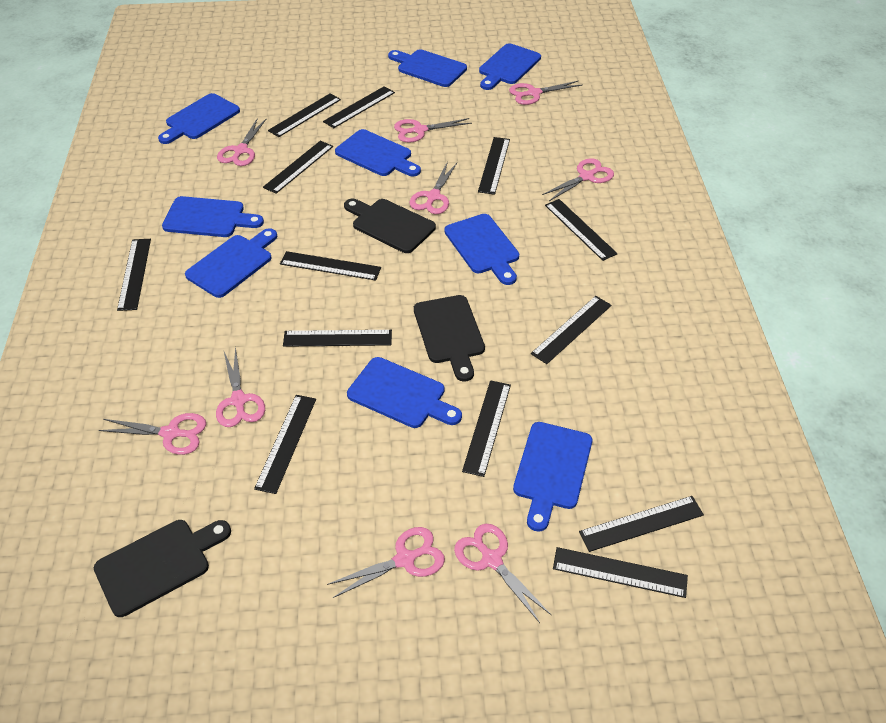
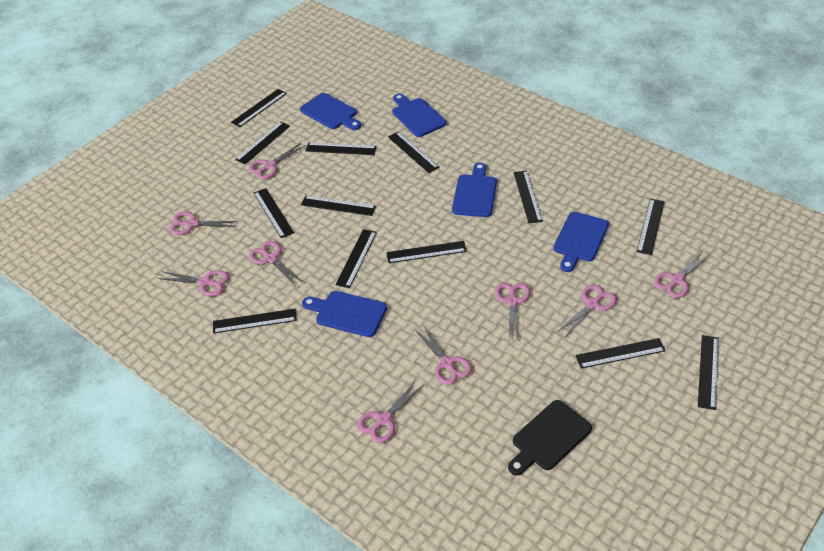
black cutting board: 3 -> 1
blue cutting board: 9 -> 5

